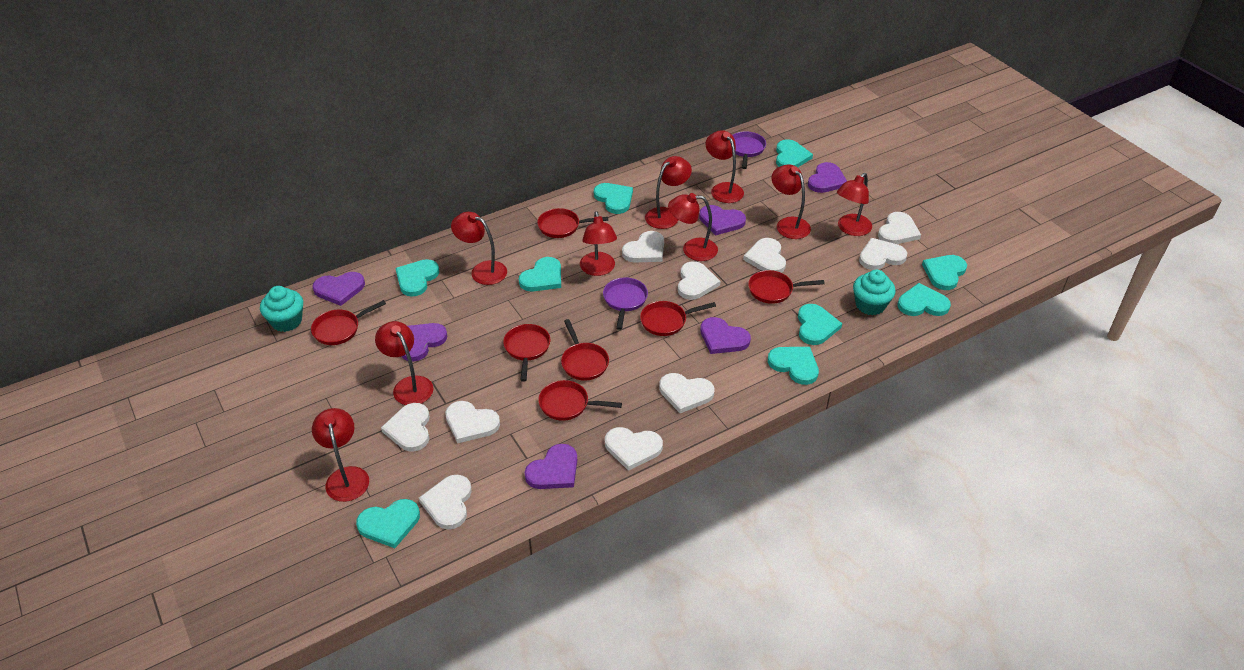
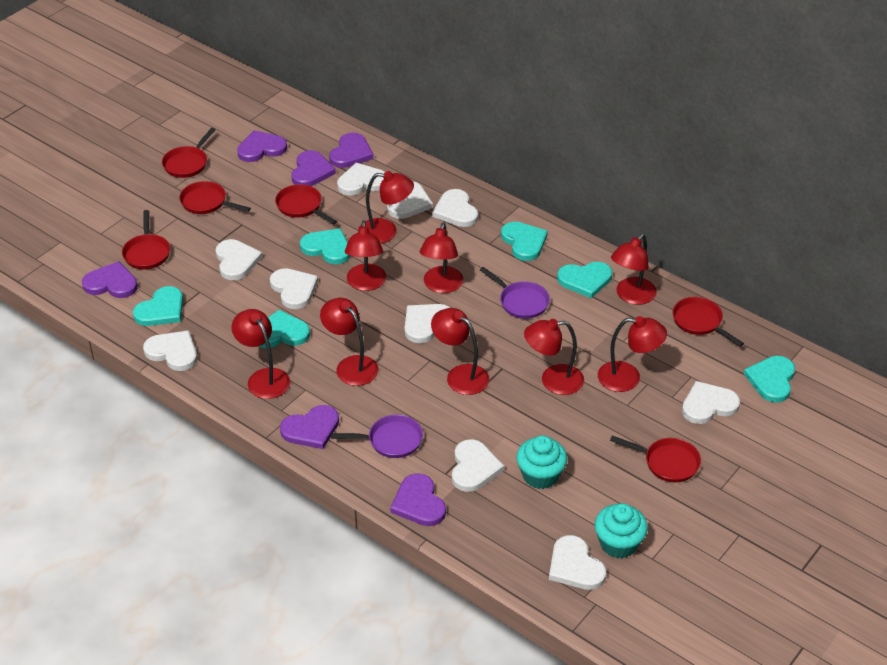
red pan: 7 -> 6
turquoise heart: 9 -> 6

